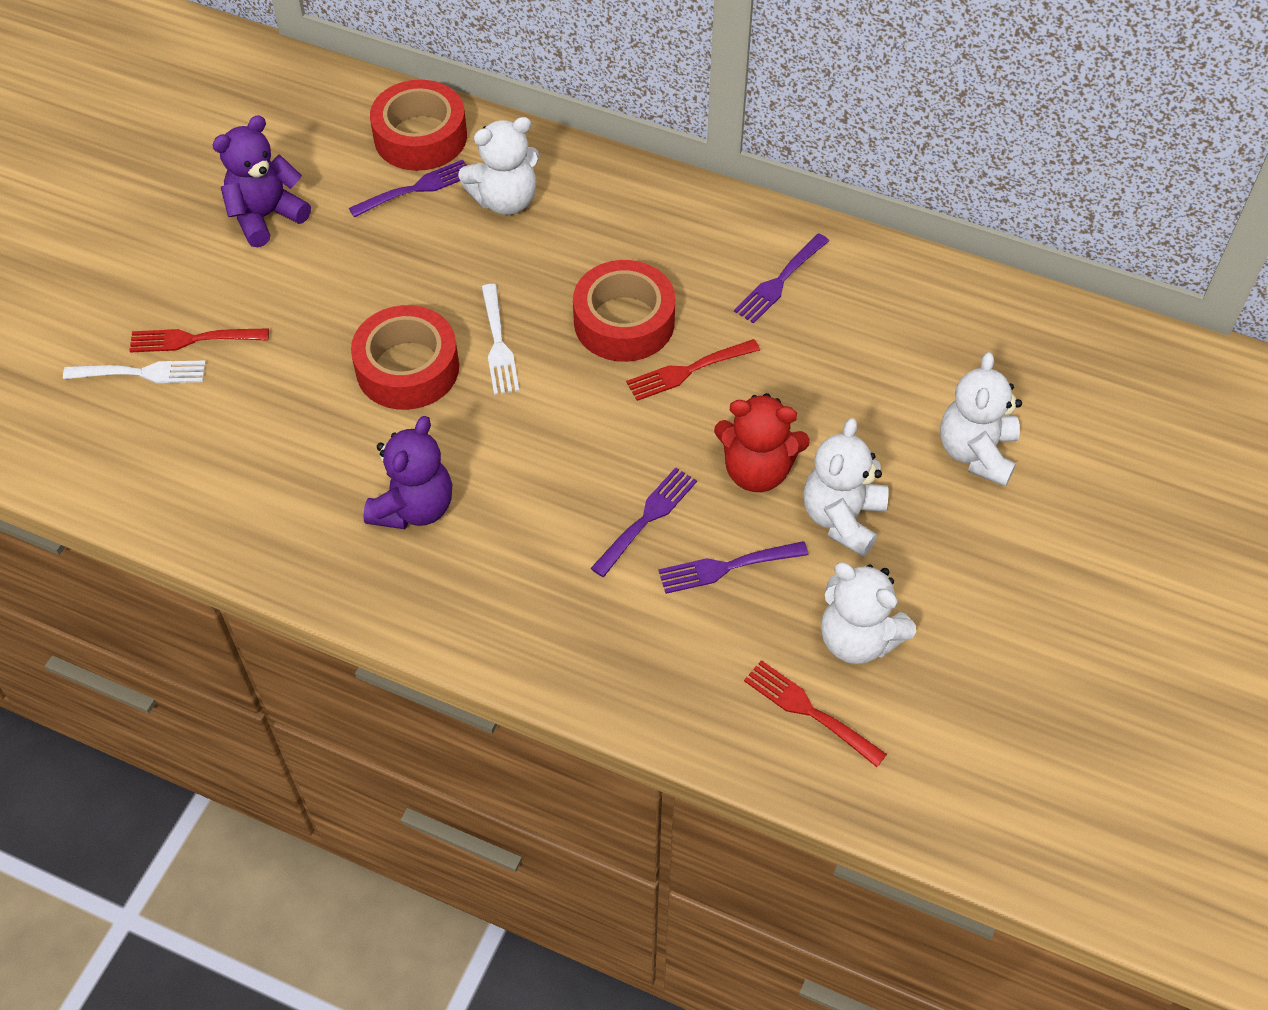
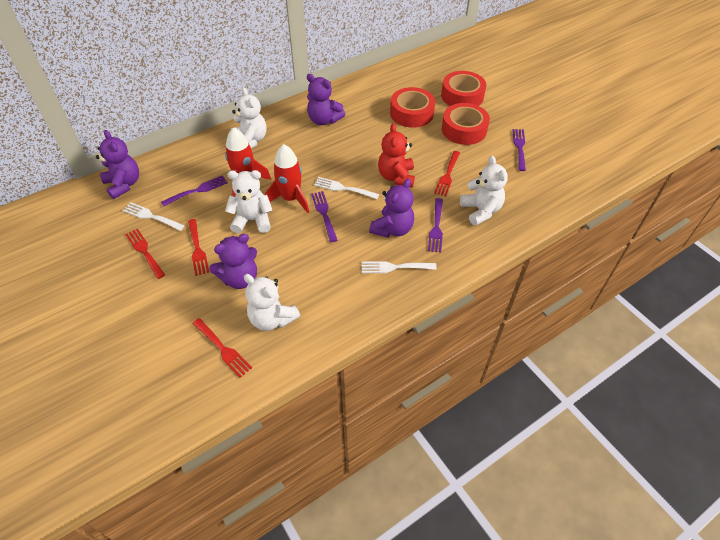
purple teddy bear: 2 -> 4
red fork: 3 -> 4
red rocket: 0 -> 2
white fork: 2 -> 3

